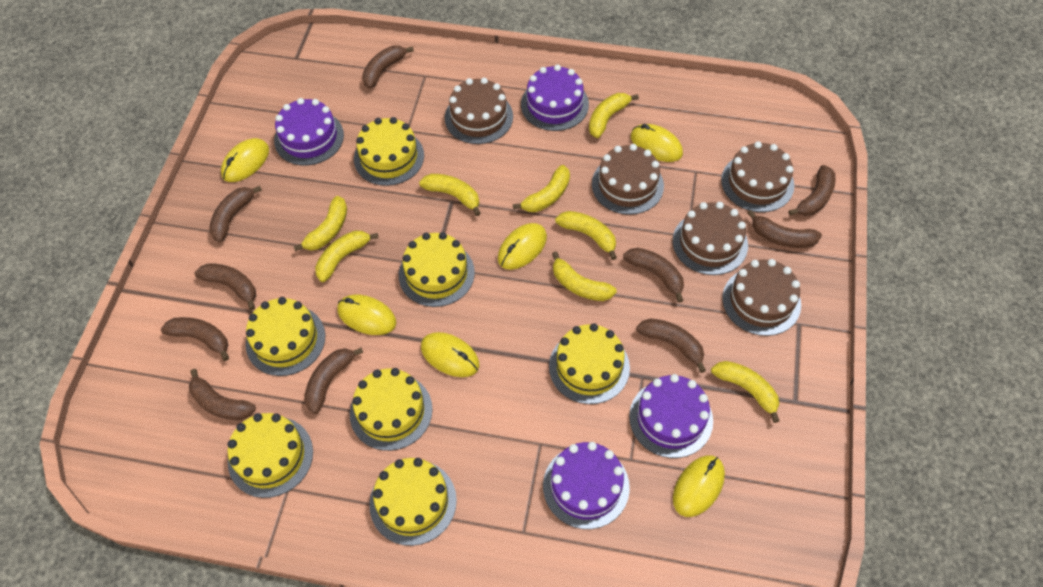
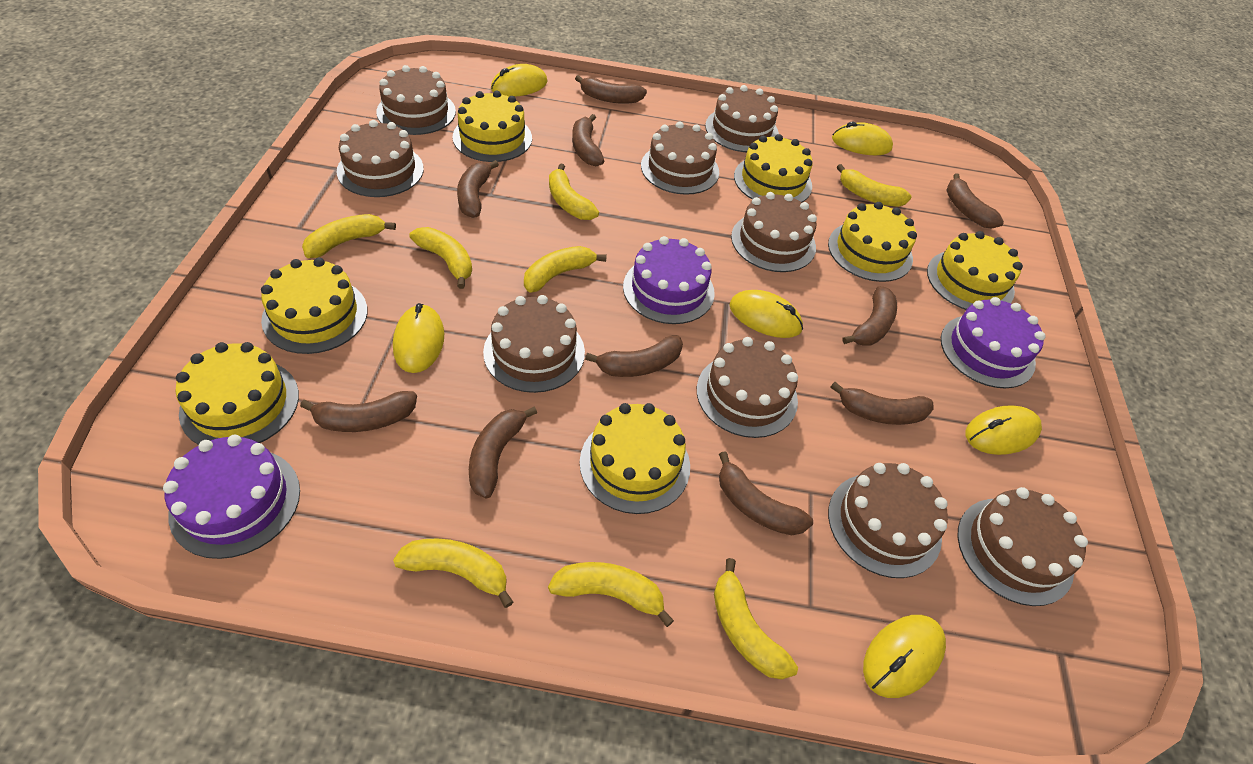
brown cake: 5 -> 9
purple cake: 4 -> 3

